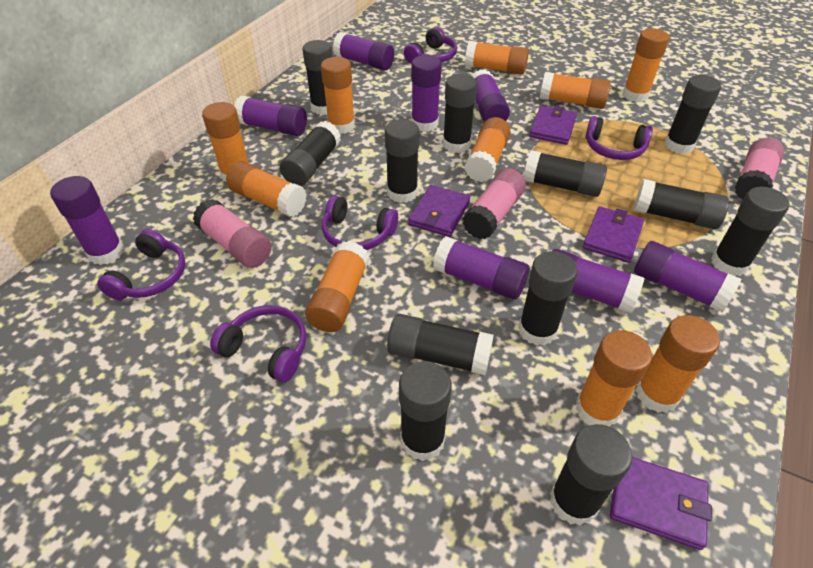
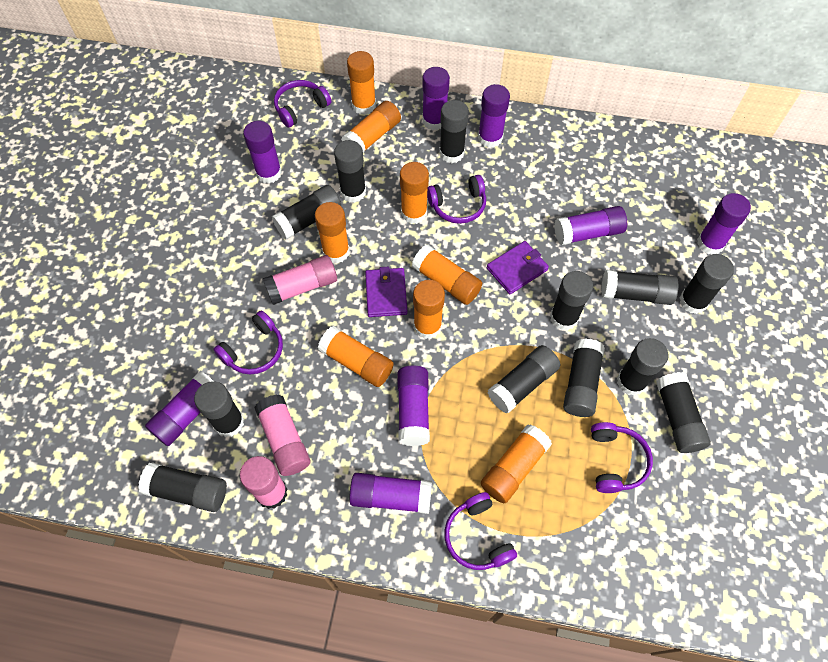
orange glue stick: 10 -> 8
purple wallet: 4 -> 2

